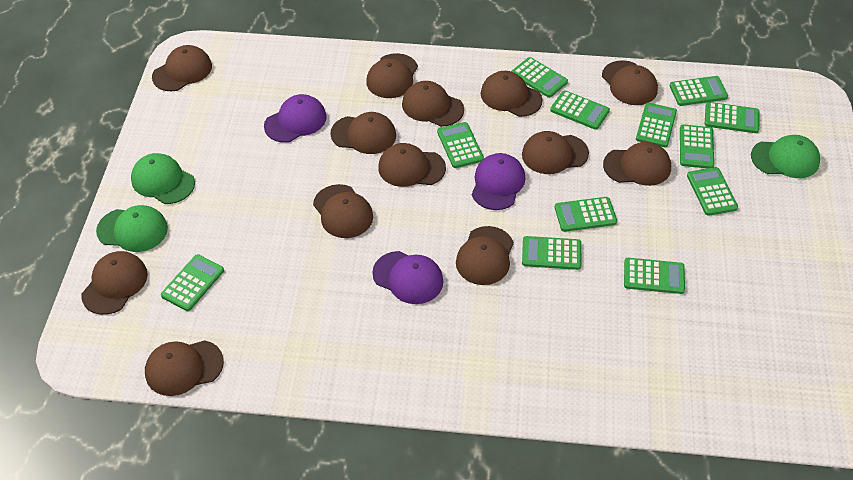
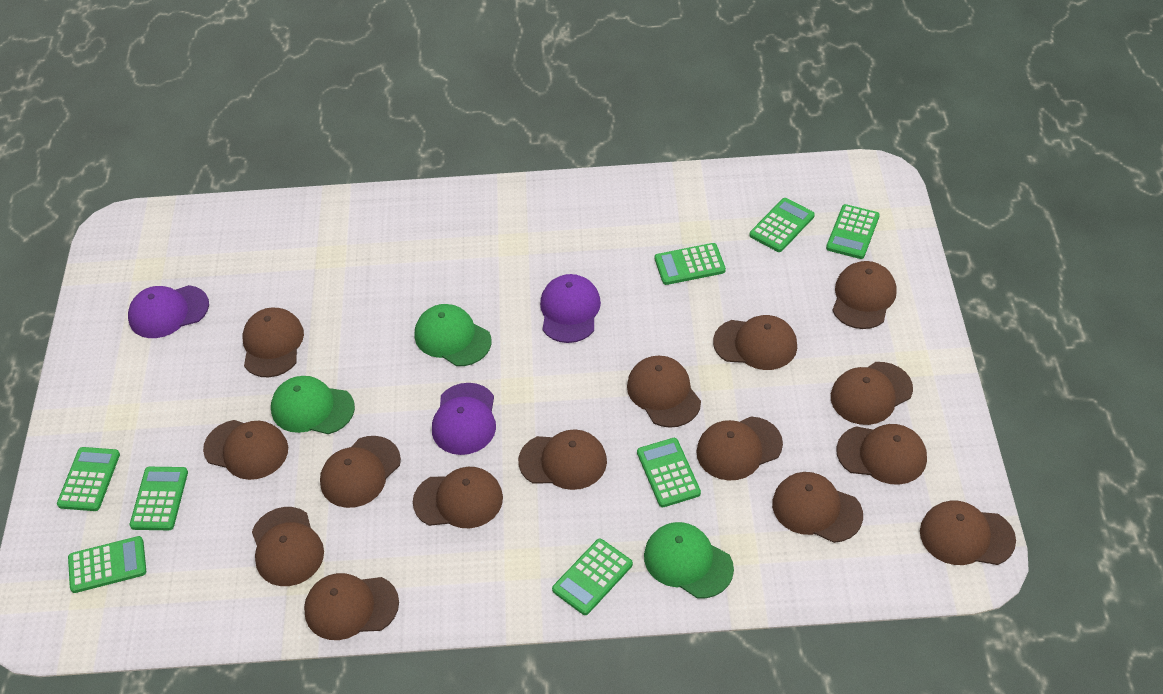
brown cap: 13 -> 15
green calculator: 12 -> 8

